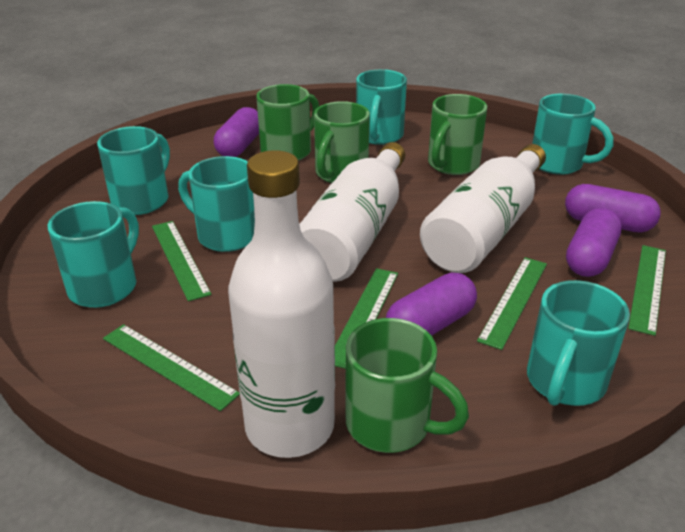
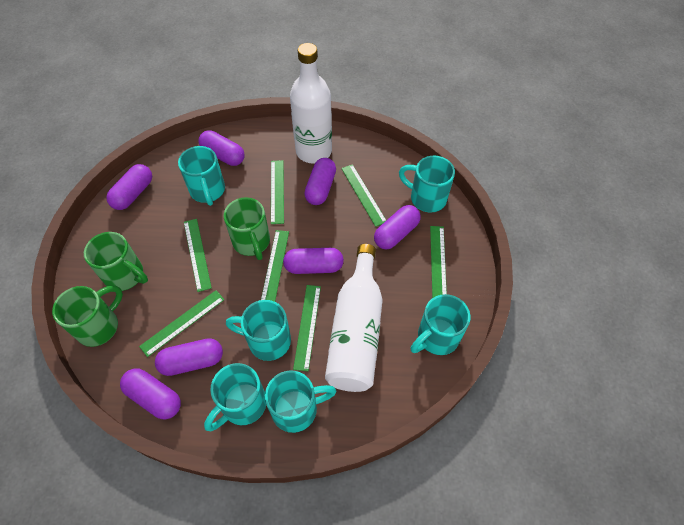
green mug: 4 -> 3
green ruler: 5 -> 7
purple capsule: 4 -> 7
white bottle: 3 -> 2

